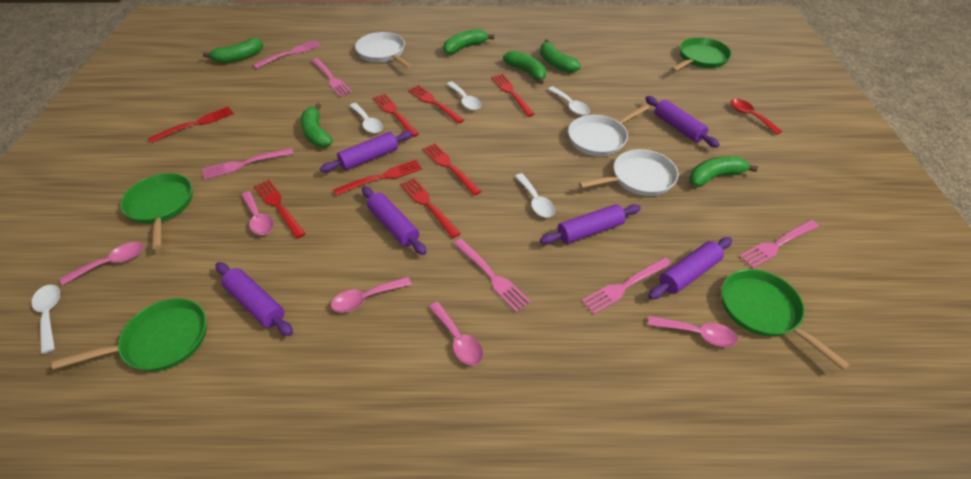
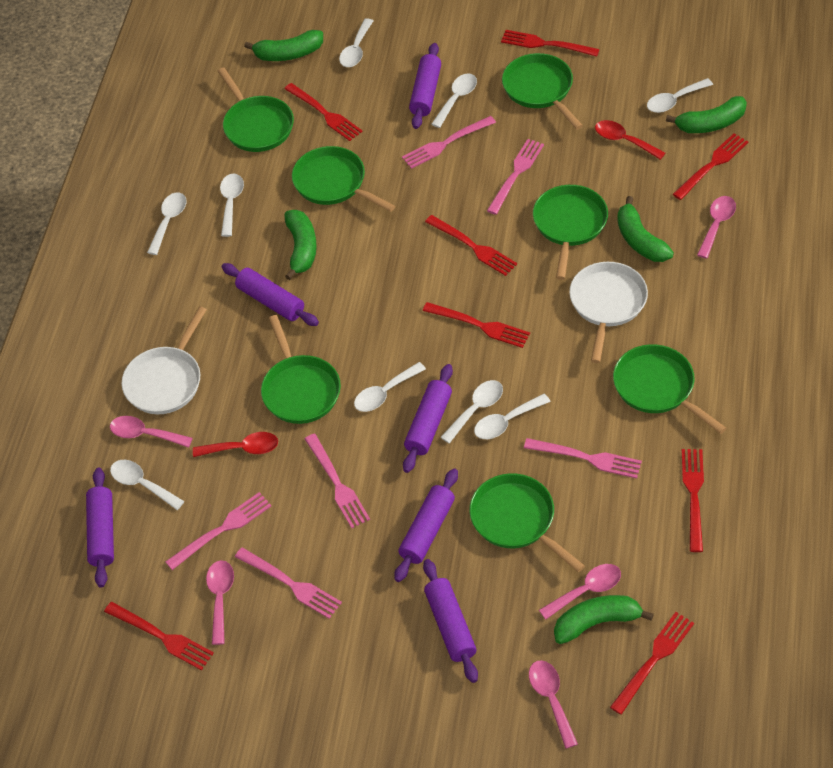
green banana: 6 -> 5
green pan: 4 -> 7
red spoon: 1 -> 2
white pan: 3 -> 2
white spoon: 5 -> 9

